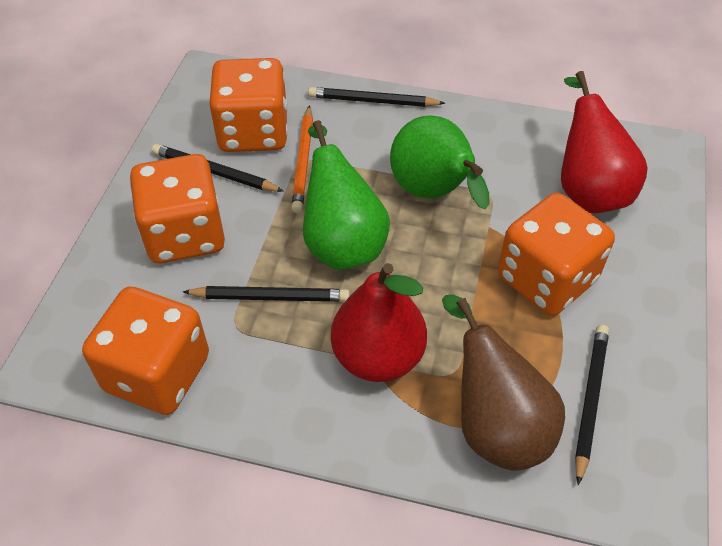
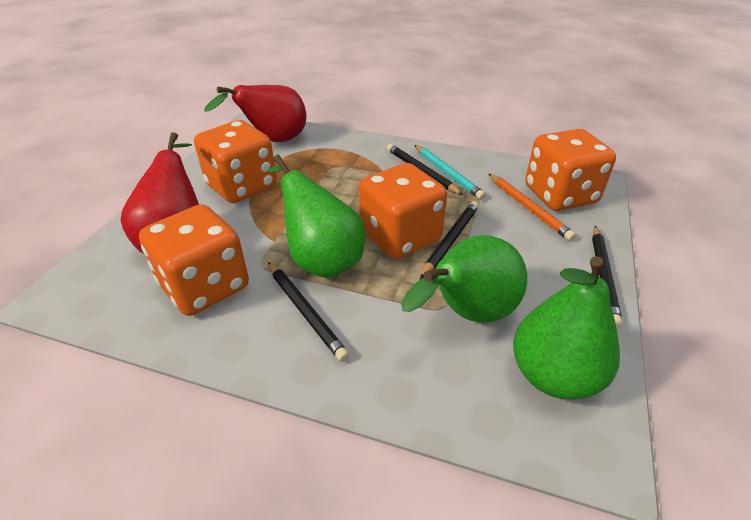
brown pear: 1 -> 0
green pear: 2 -> 3
turquoise pencil: 0 -> 1

